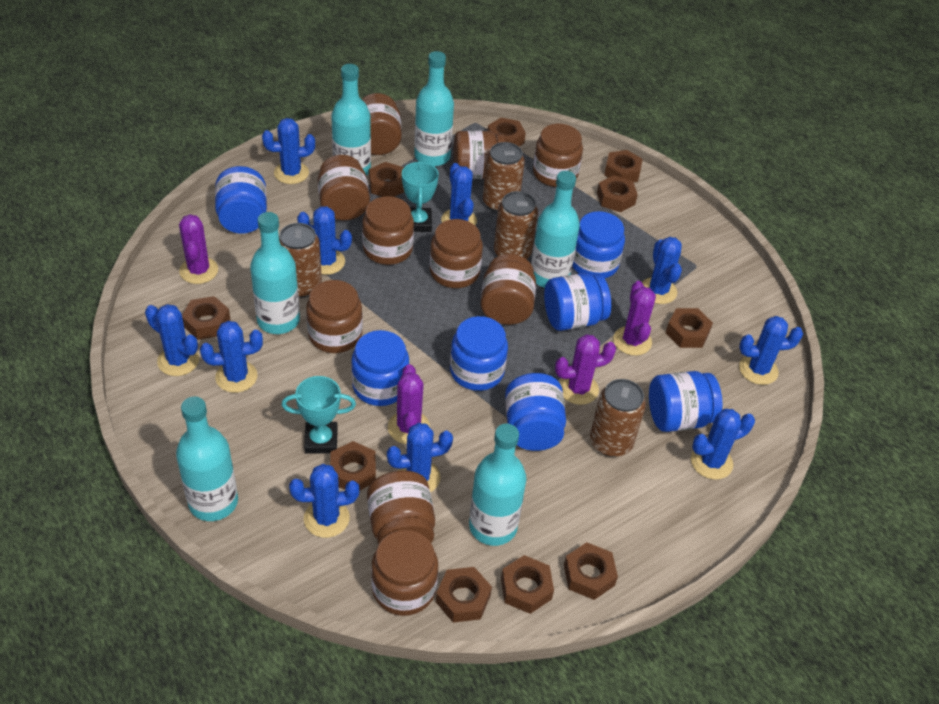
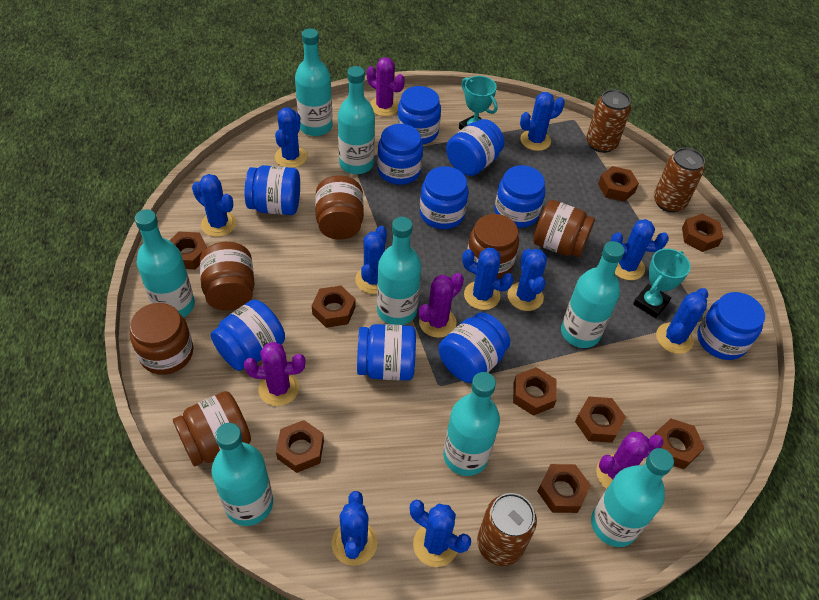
blue jar: 7 -> 10
brown can: 4 -> 3
brown jar: 10 -> 6
brown nut: 10 -> 9
turquoise bottle: 6 -> 8

